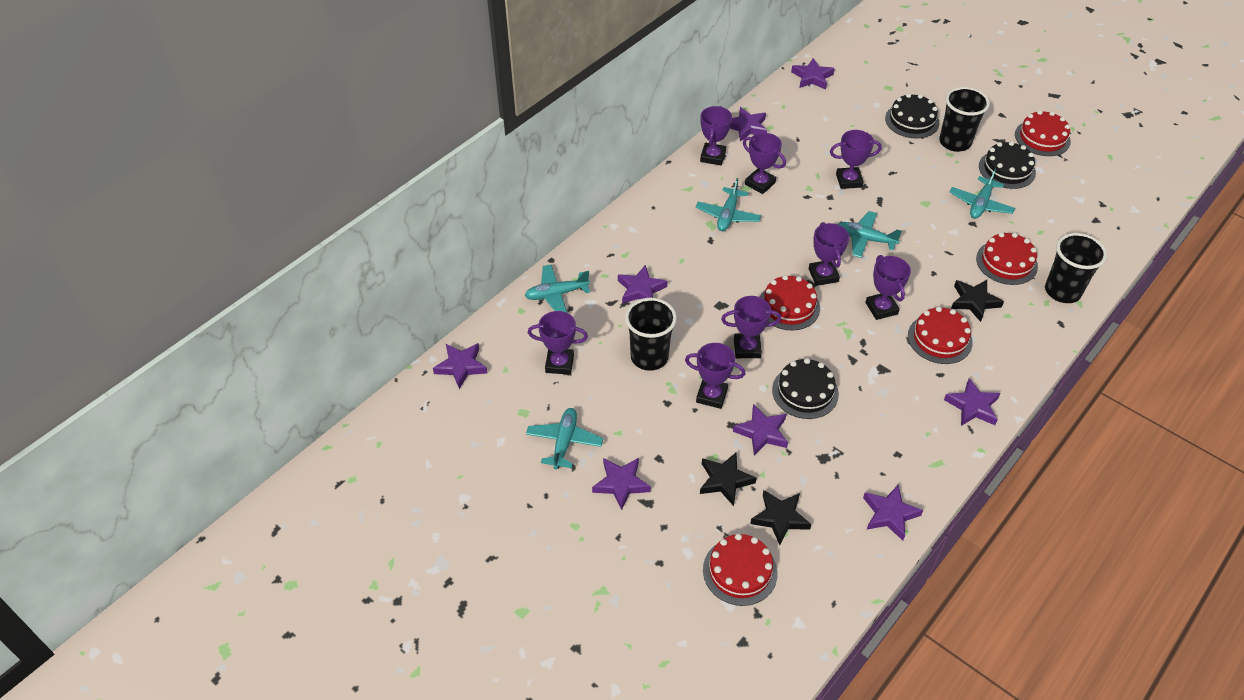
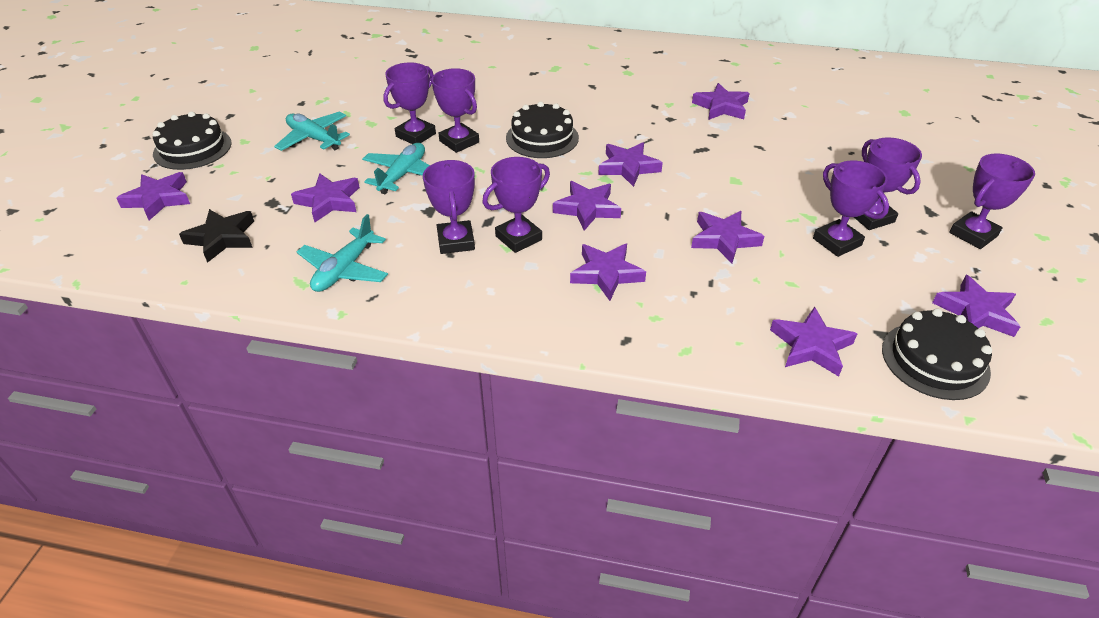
black cup: 3 -> 0
black star: 3 -> 1
purple star: 8 -> 9
purple trophy: 8 -> 7
red cake: 5 -> 0
turquoise plane: 5 -> 3

